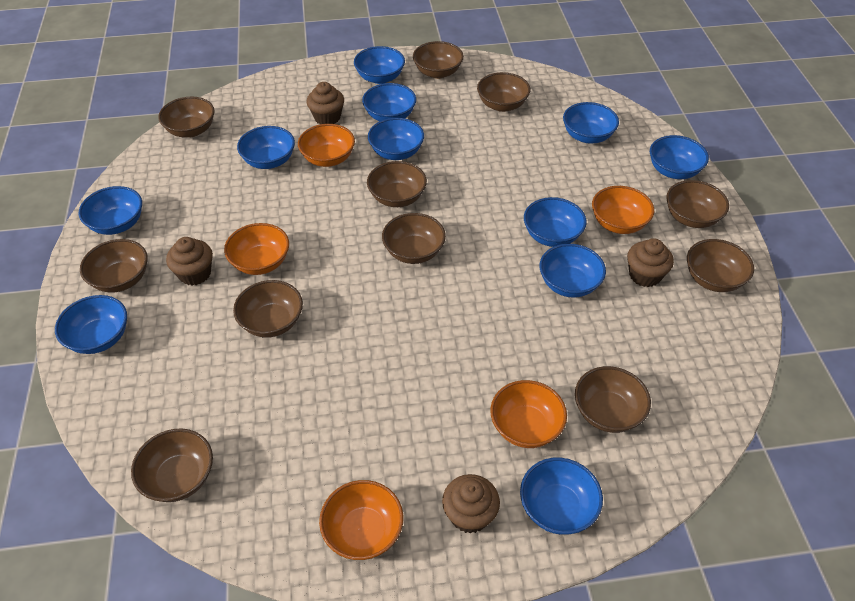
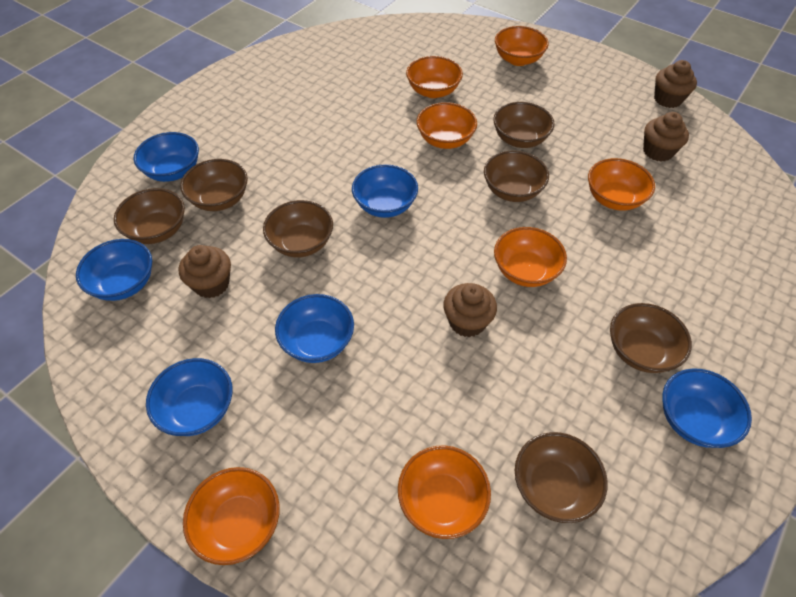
blue bowl: 11 -> 6
brown bowl: 11 -> 7
orange bowl: 5 -> 7

